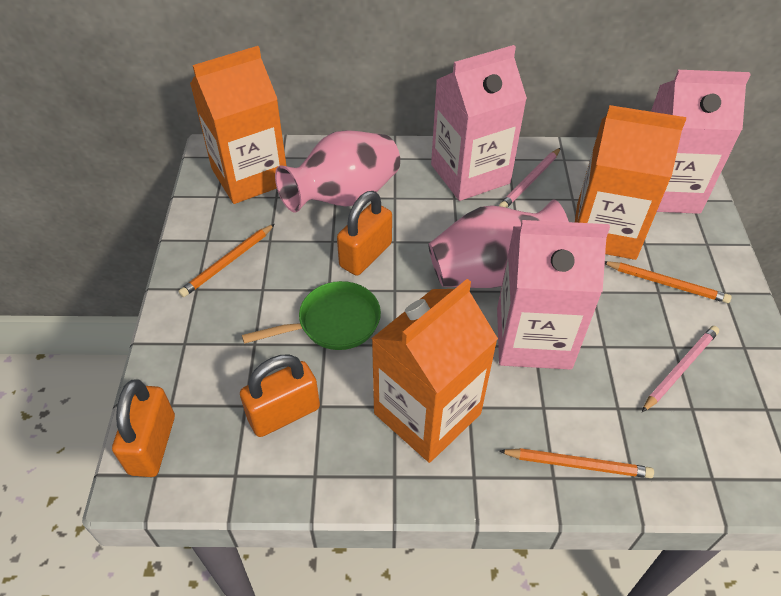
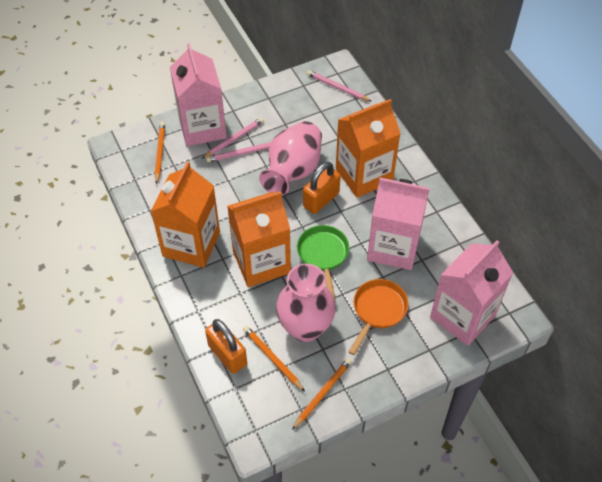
orange padlock: 3 -> 2
orange pan: 0 -> 1
pink pencil: 2 -> 3

